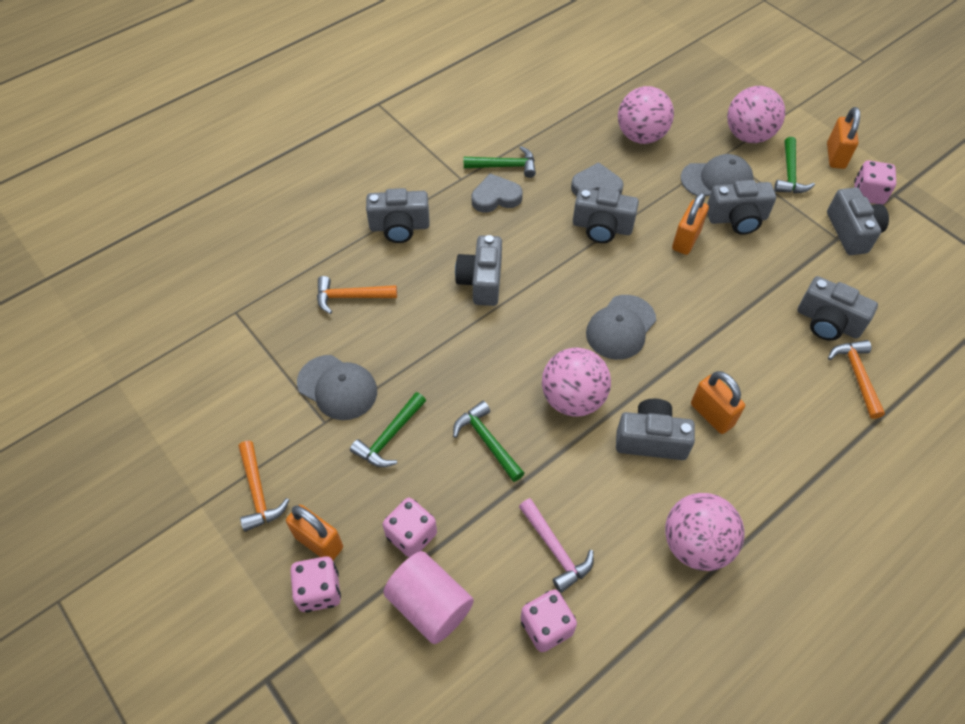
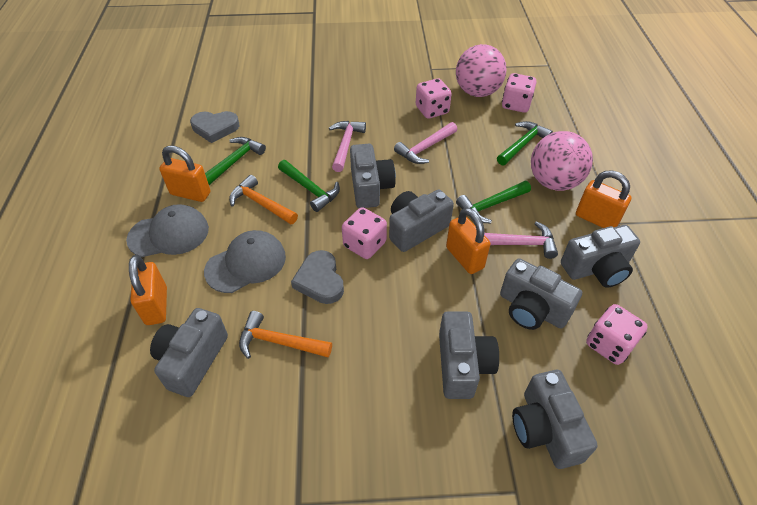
grey cap: 3 -> 2
orange hammer: 3 -> 2
pink ball: 4 -> 2
pink cylinder: 1 -> 0
pink hammer: 1 -> 3

